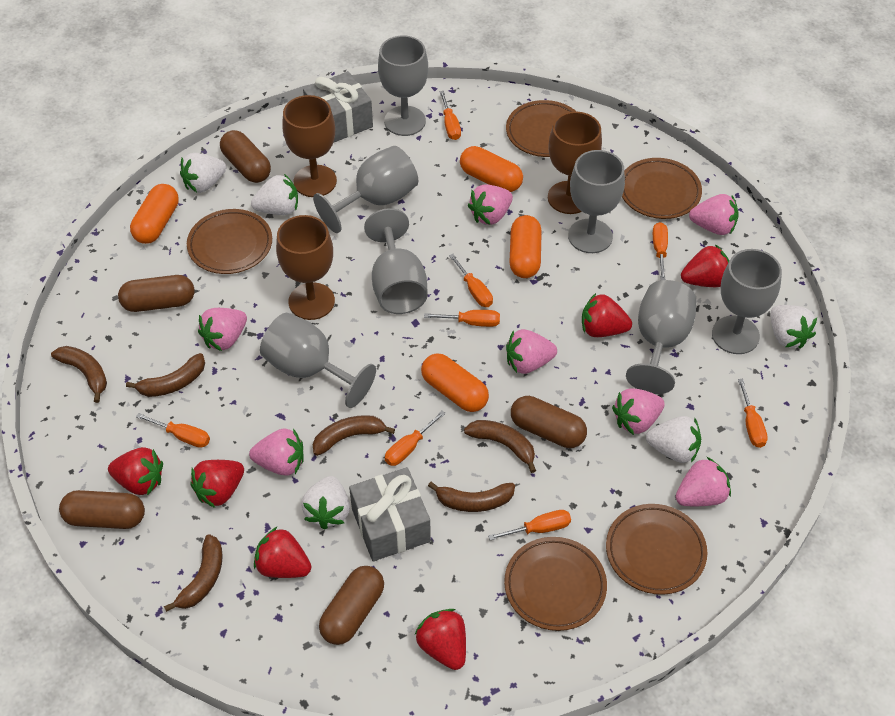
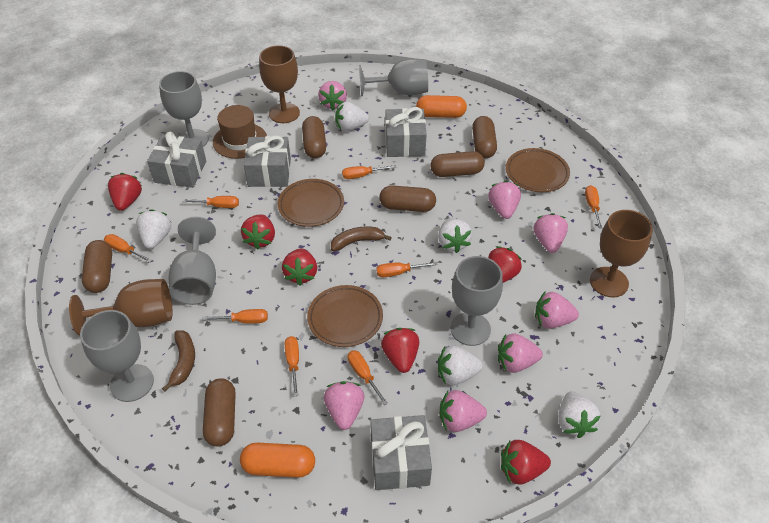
brown banana: 6 -> 2
brown capsule: 5 -> 6
brown hat: 0 -> 1
brown plate: 5 -> 3
grey gift: 2 -> 4
grey goblet: 7 -> 5
orange capsule: 4 -> 2

